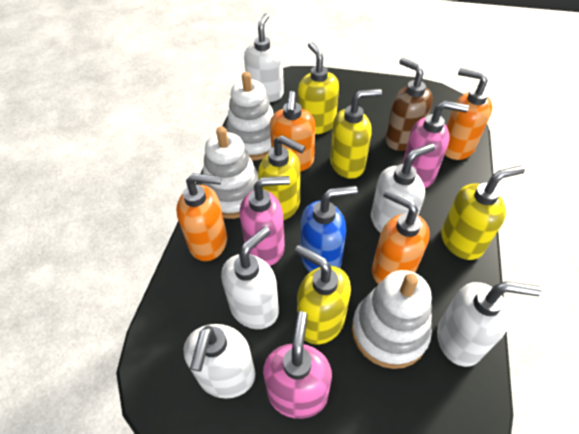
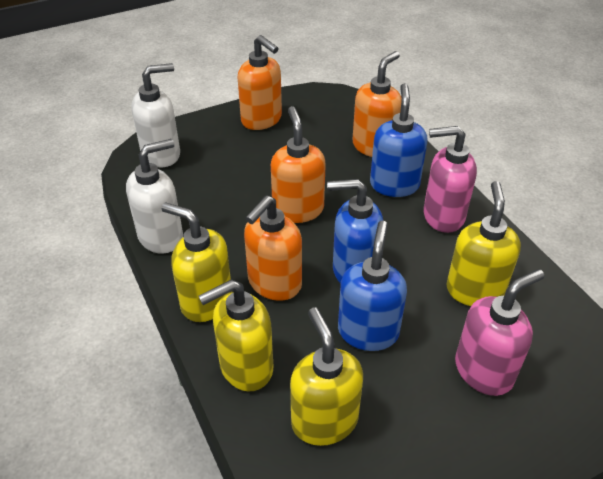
blue soap dispenser: 1 -> 3
brown soap dispenser: 1 -> 0
pink soap dispenser: 3 -> 2
white soap dispenser: 5 -> 2
white stacking toy: 3 -> 0
yellow soap dispenser: 5 -> 4

